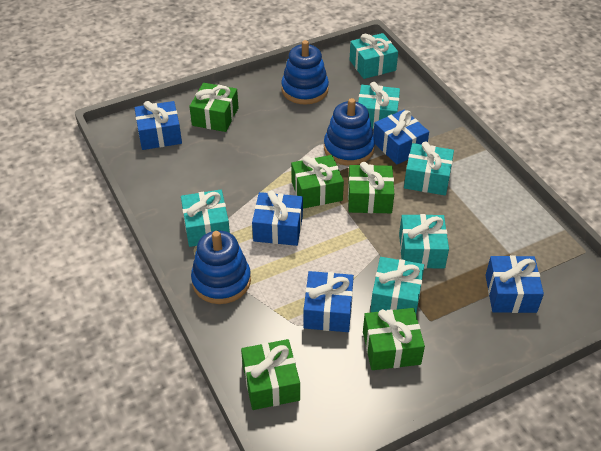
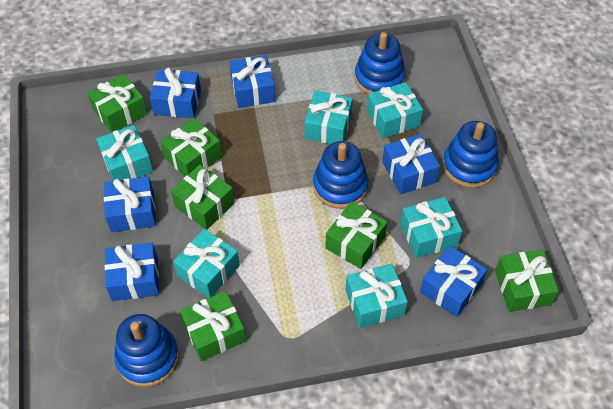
blue gift: 5 -> 6
blue stacking toy: 3 -> 4
green gift: 5 -> 6

